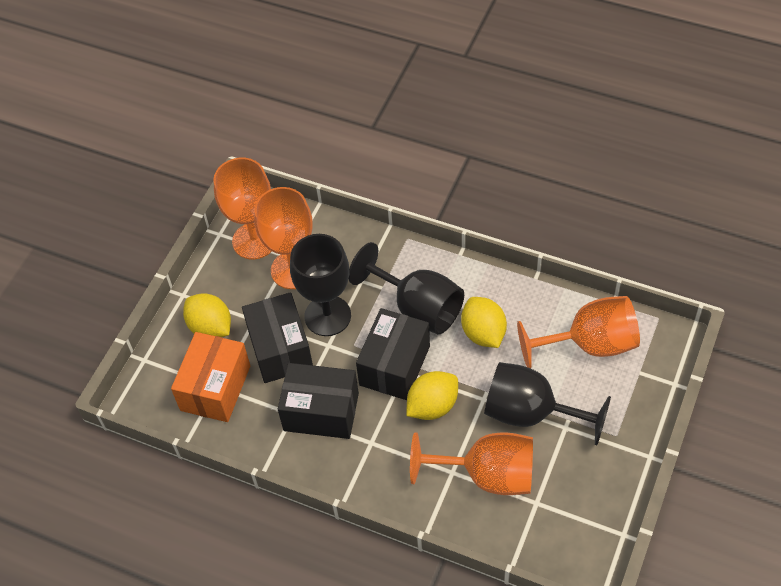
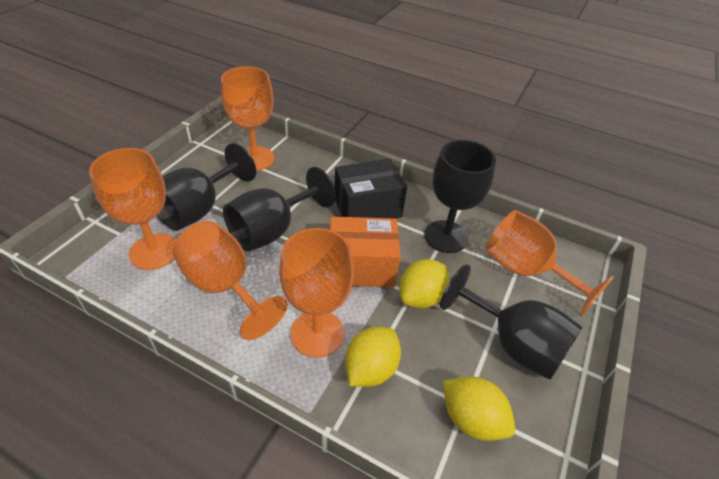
black box: 3 -> 1
black goblet: 3 -> 4
orange goblet: 4 -> 5

